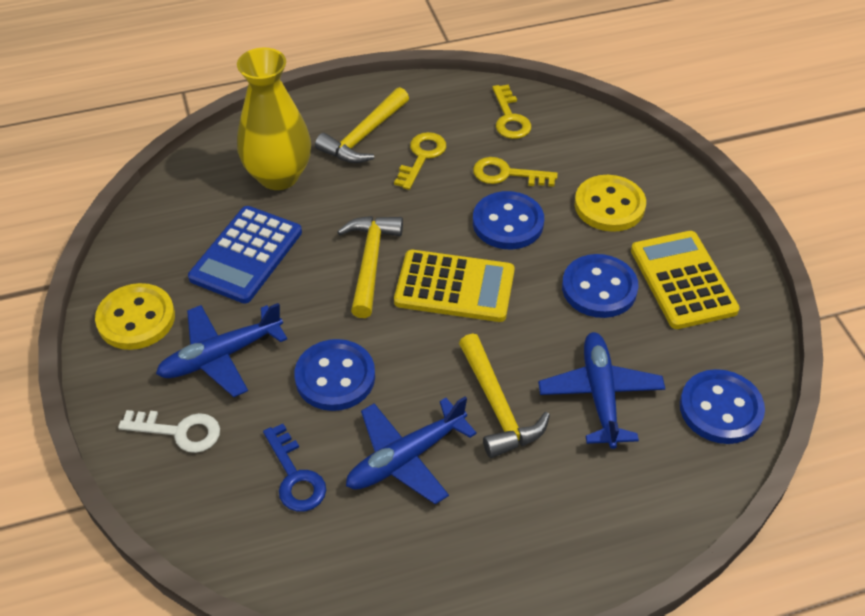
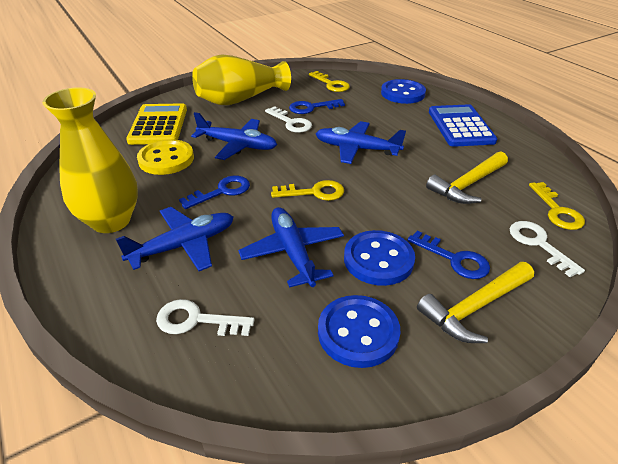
blue button: 4 -> 3
blue key: 1 -> 3
blue plane: 3 -> 4
white key: 1 -> 3
yellow button: 2 -> 1
yellow calculator: 2 -> 1
yellow hammer: 3 -> 2
yellow vase: 1 -> 2

